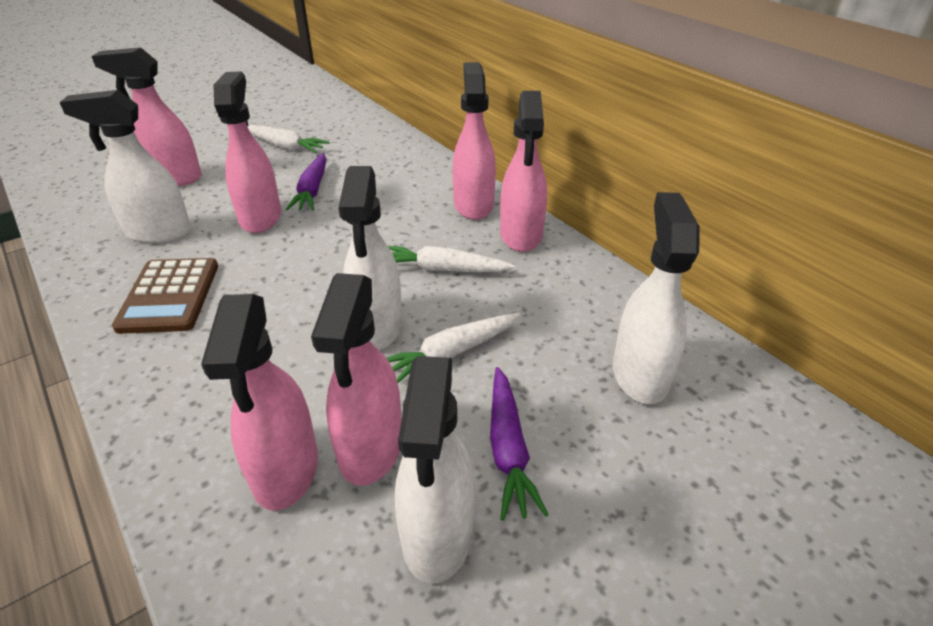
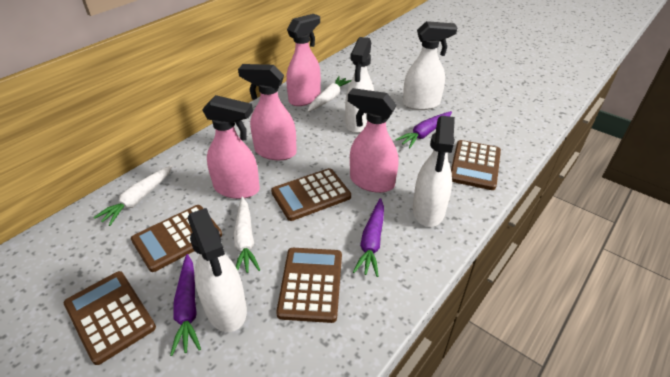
brown calculator: 1 -> 5
pink spray bottle: 6 -> 4
purple carrot: 2 -> 3

